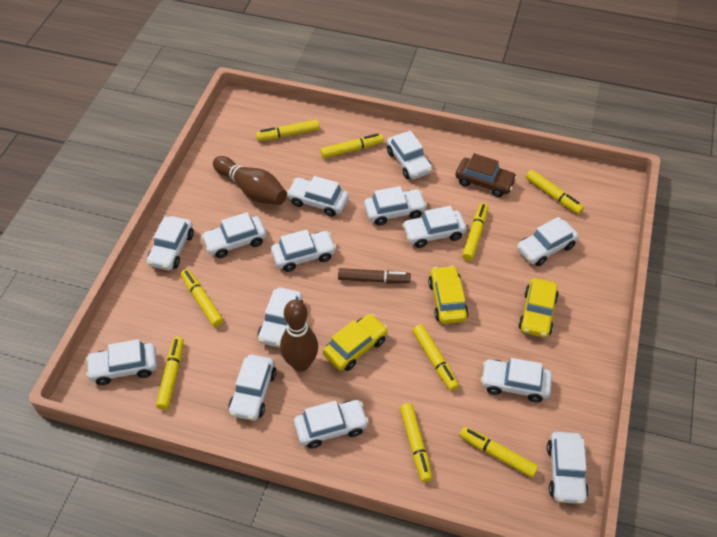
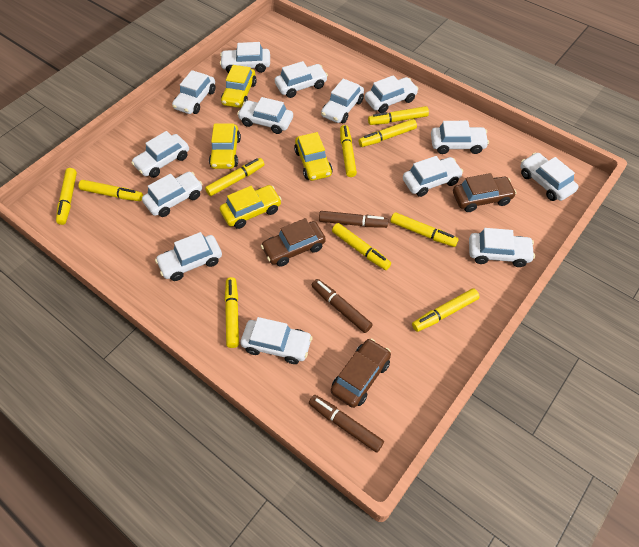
brown bowling pin: 2 -> 0
brown car: 1 -> 3
brown marker: 1 -> 3
yellow car: 3 -> 4
yellow marker: 9 -> 10

